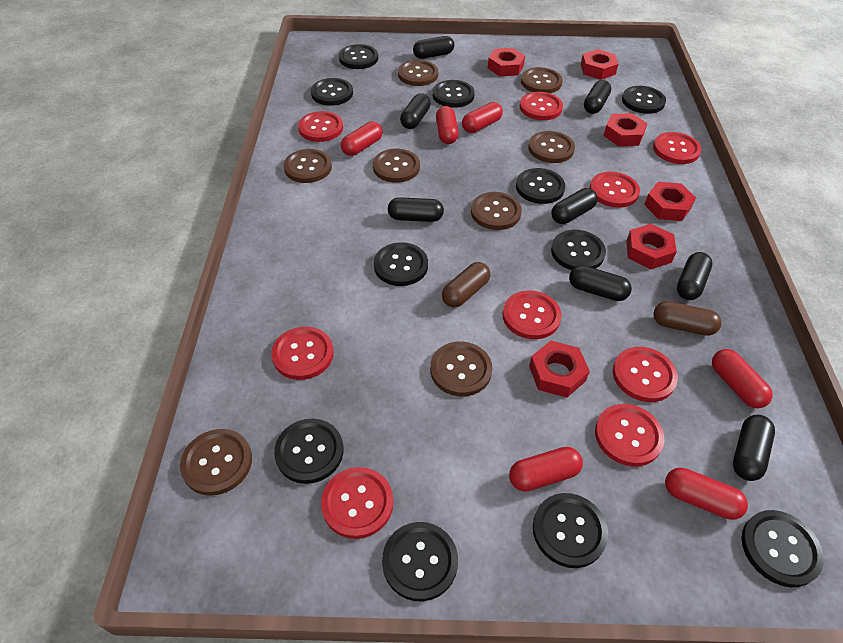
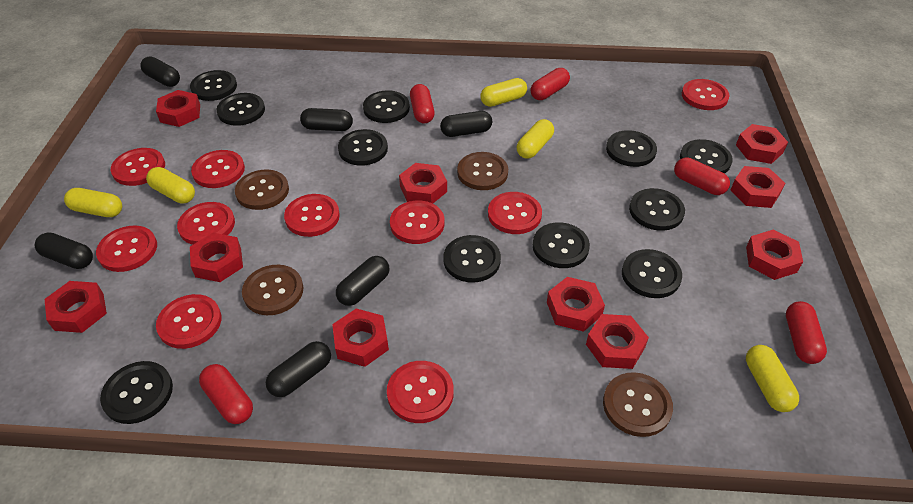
black capsule: 8 -> 6
brown button: 8 -> 4
brown capsule: 2 -> 0
red button: 9 -> 10
red capsule: 6 -> 5
red nut: 6 -> 10
yellow capsule: 0 -> 5

